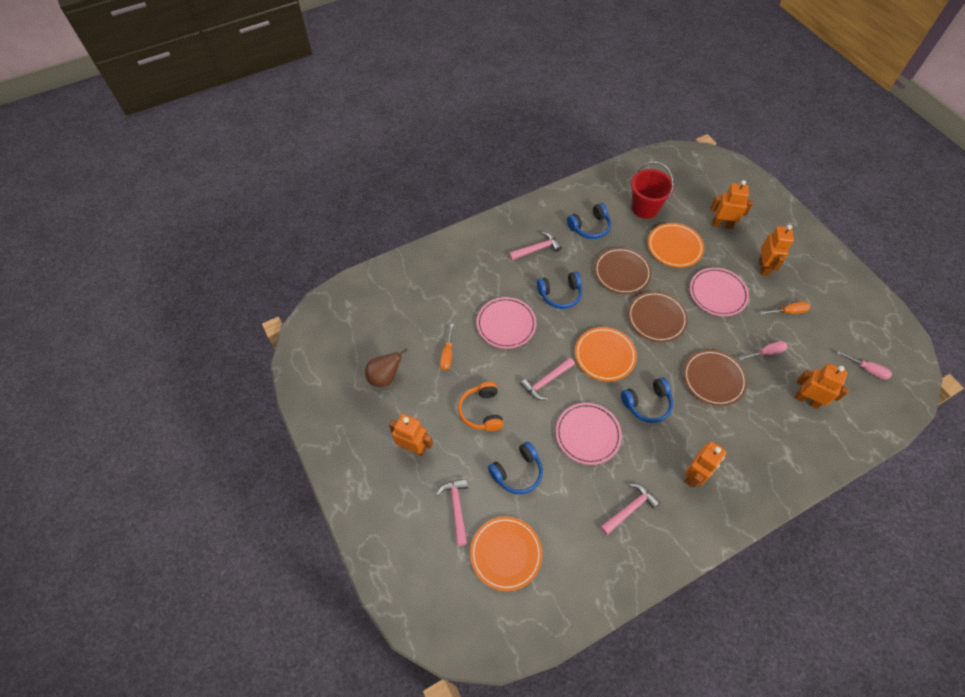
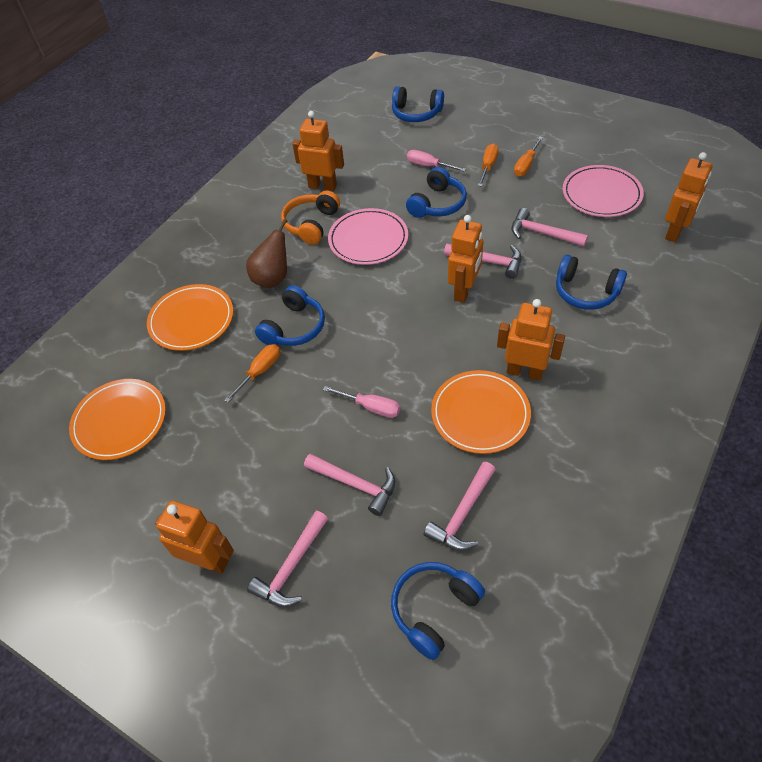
blue headphones: 4 -> 5
brown plate: 3 -> 0
orange screwdriver: 2 -> 3
pink hammer: 4 -> 5
pink plate: 3 -> 2
red bucket: 1 -> 0

